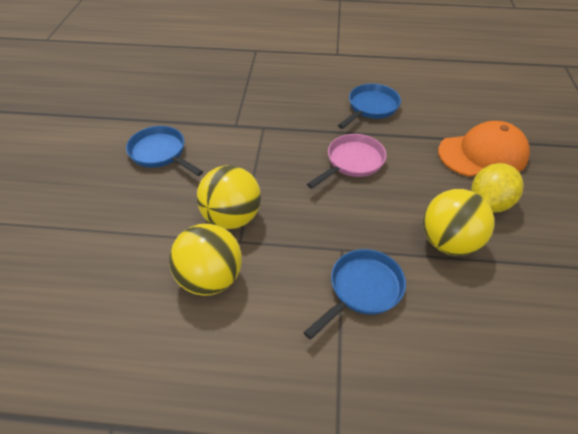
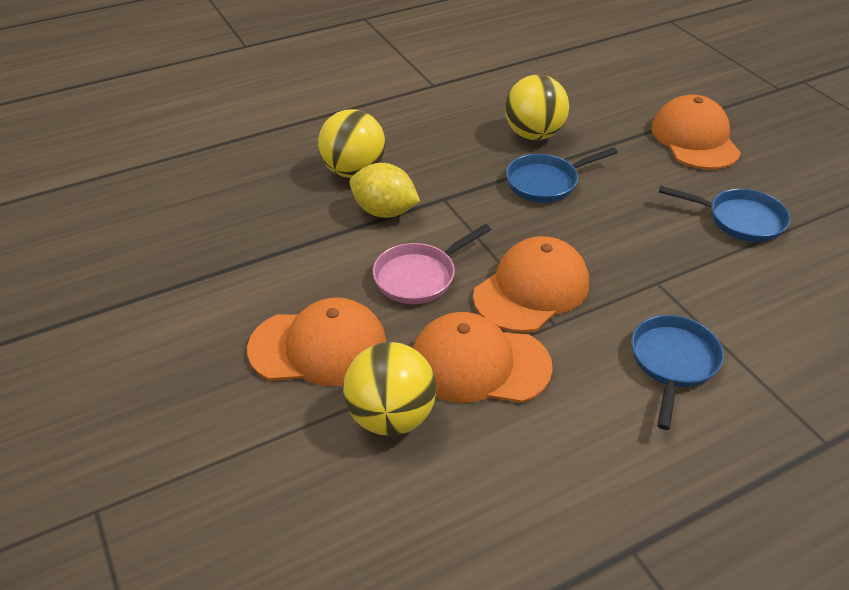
orange cap: 1 -> 4

